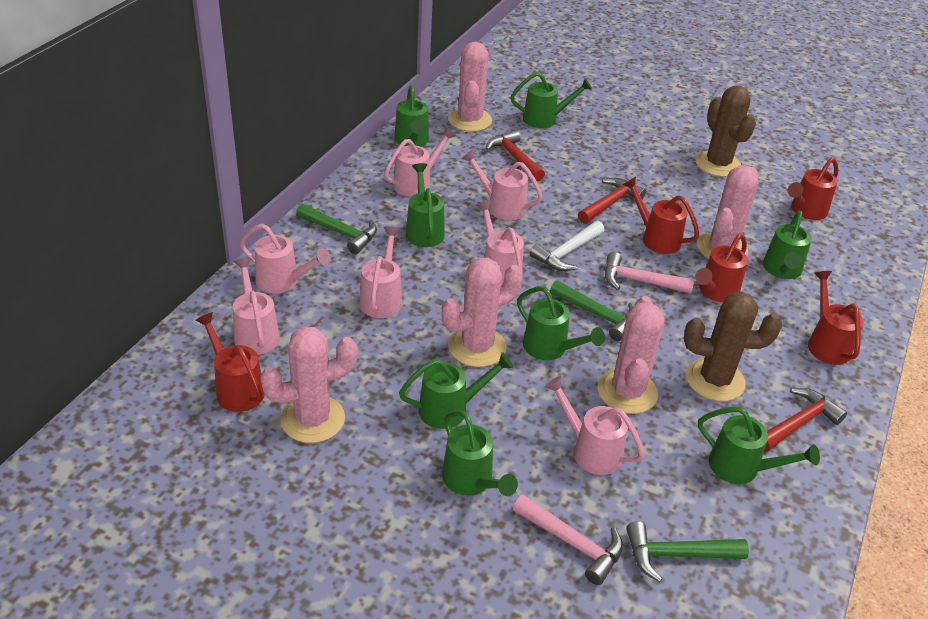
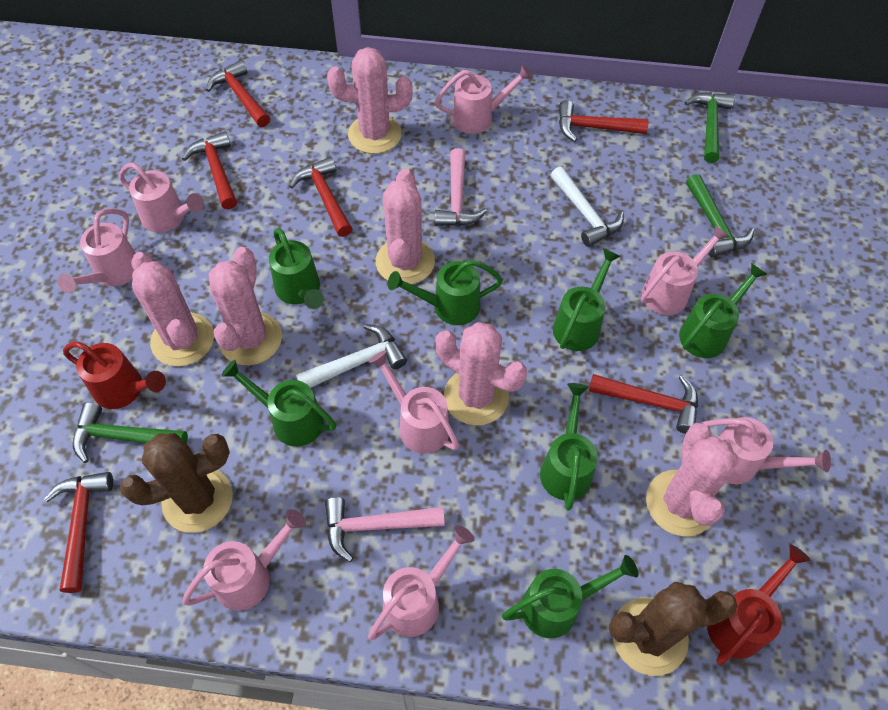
green watering can: 8 -> 7
pink cactus: 5 -> 6
pink watering can: 7 -> 8
red hammer: 3 -> 6
red watering can: 5 -> 2
white hammer: 1 -> 2

